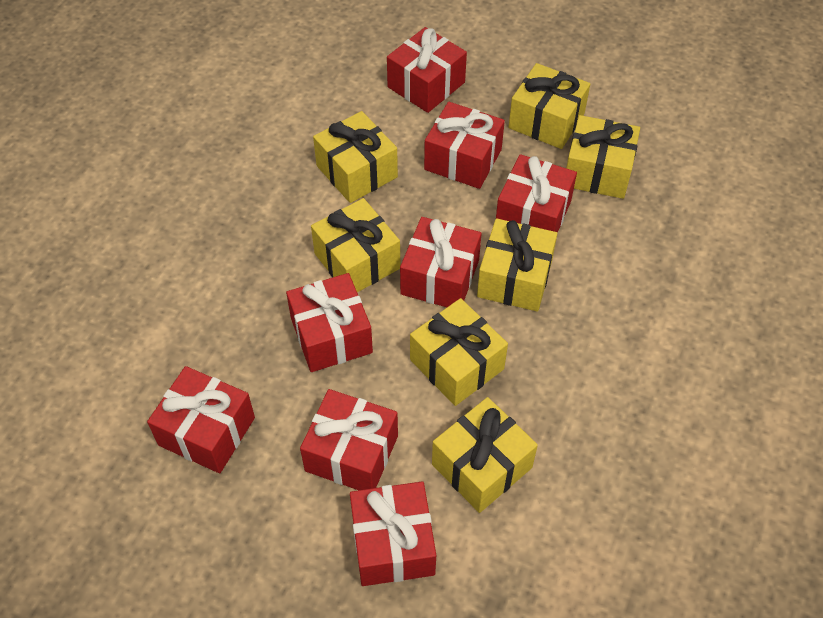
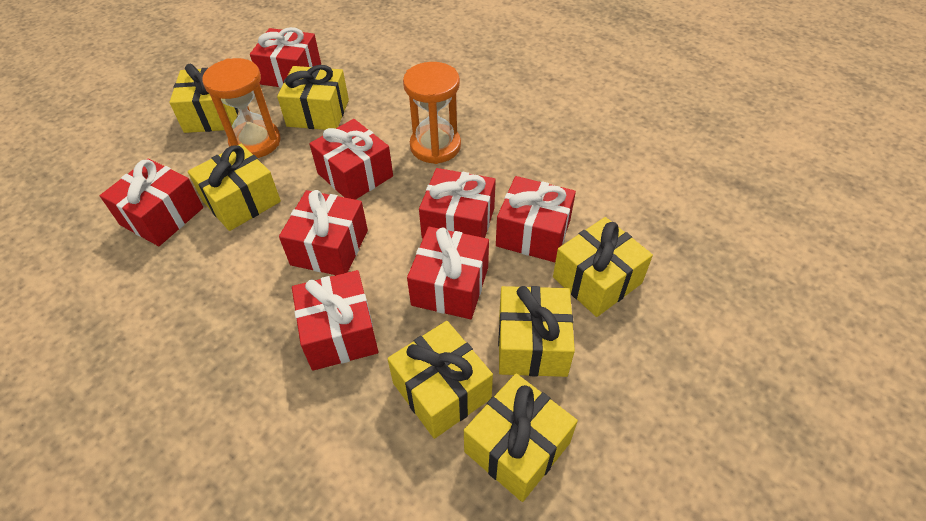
orange hourglass: 0 -> 2

